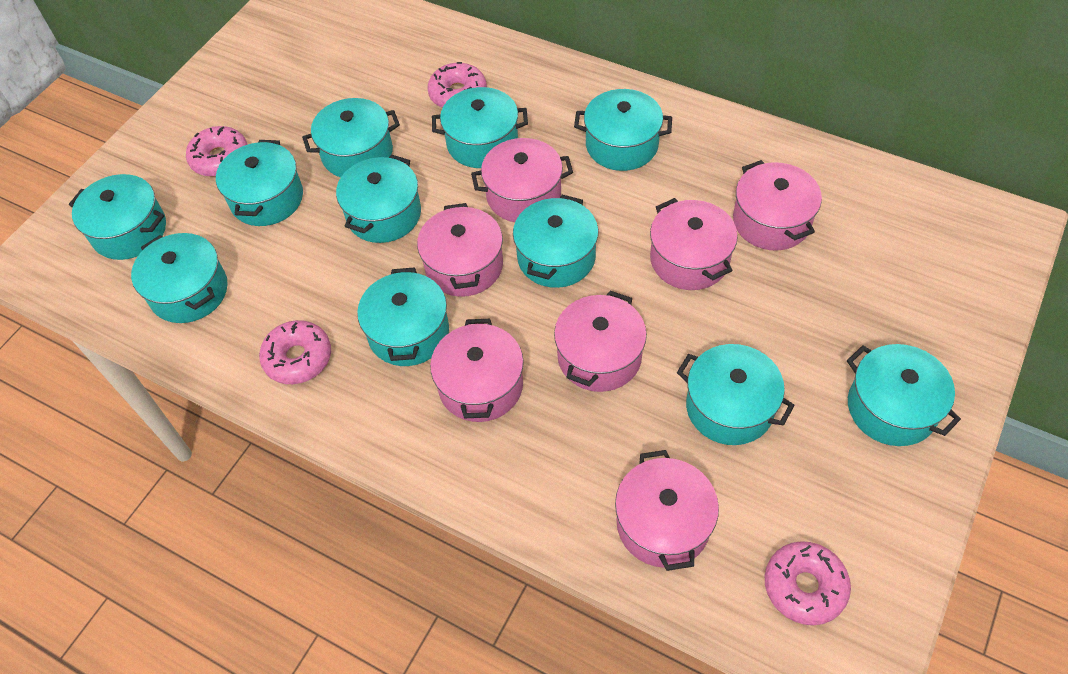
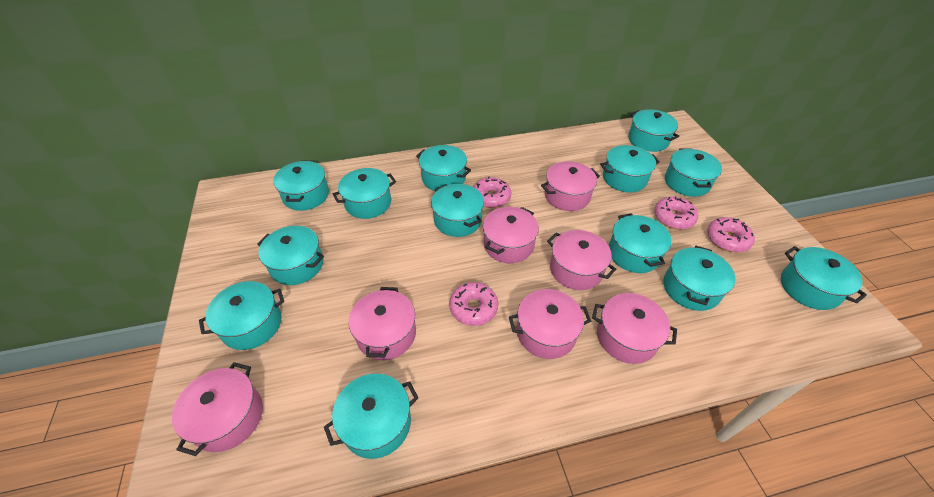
turquoise pot: 11 -> 13

